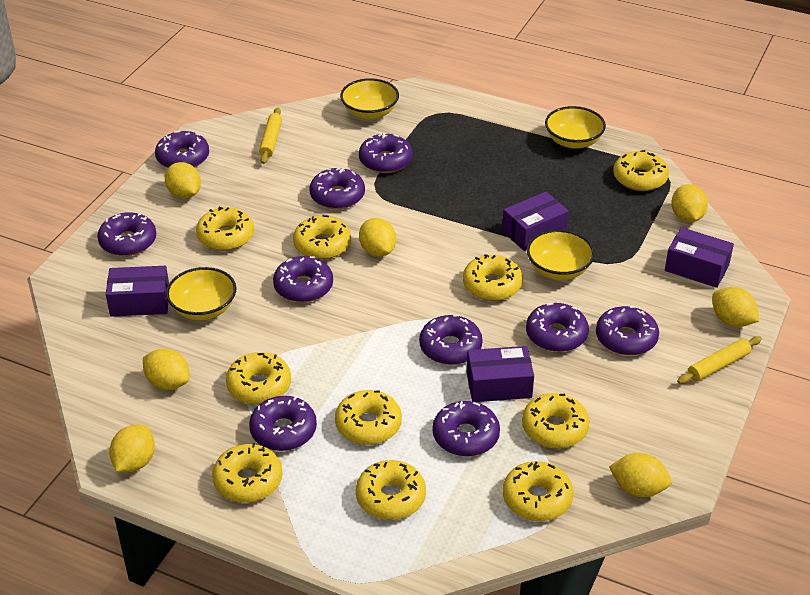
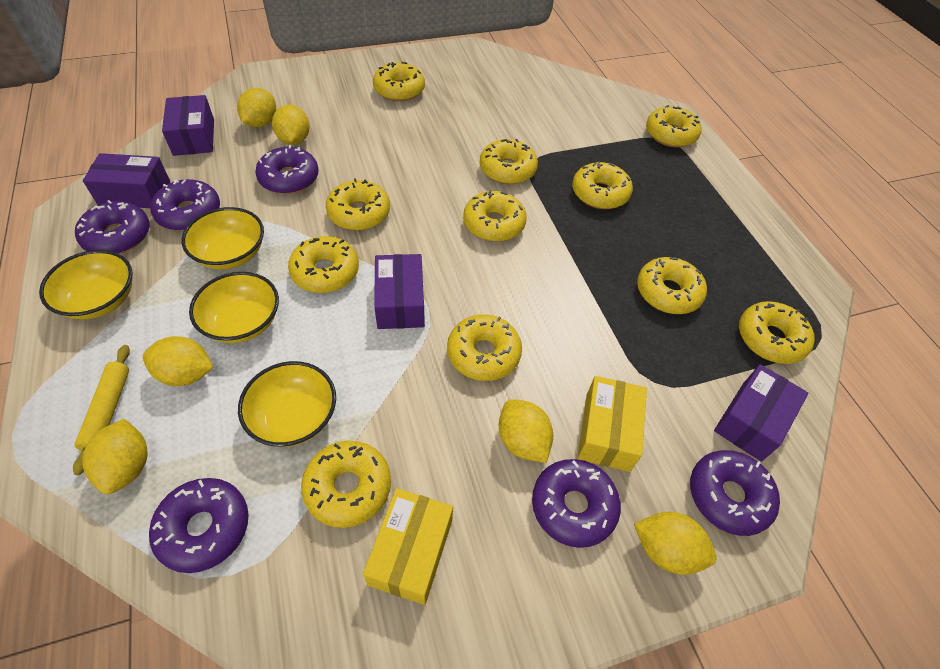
purple donut: 10 -> 6
yellow box: 0 -> 2
yellow donut: 10 -> 11
yellow lemon: 7 -> 6
yellow rolling pin: 2 -> 1

